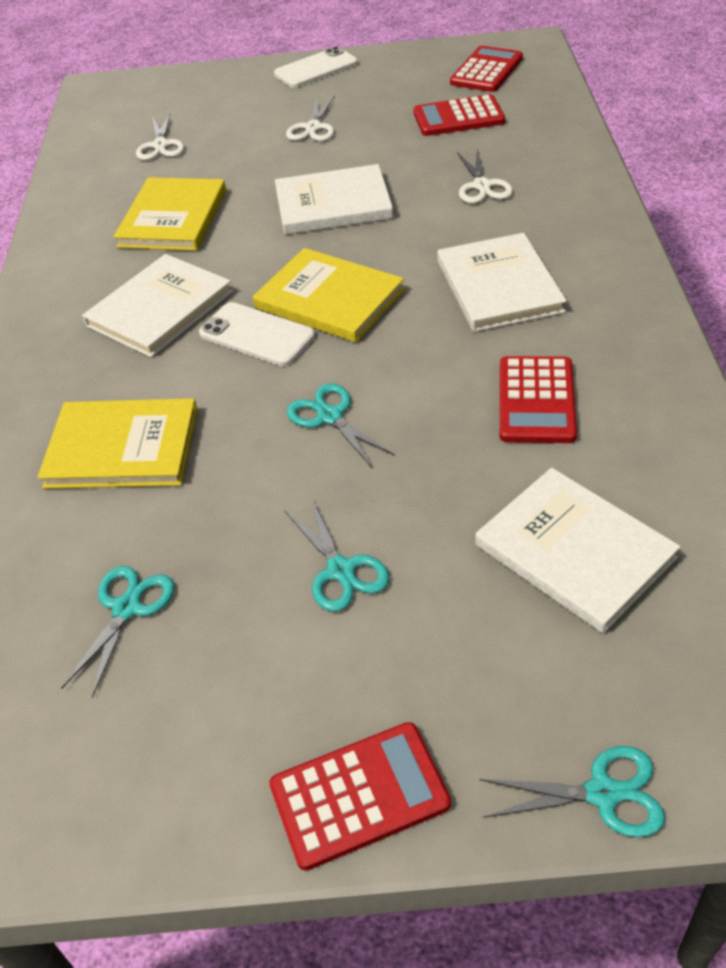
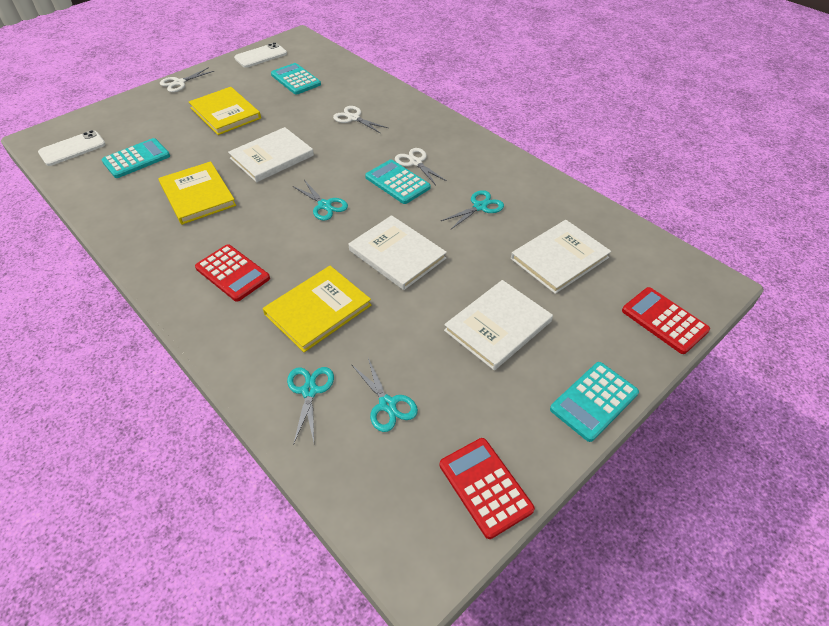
red calculator: 4 -> 3
turquoise calculator: 0 -> 4

